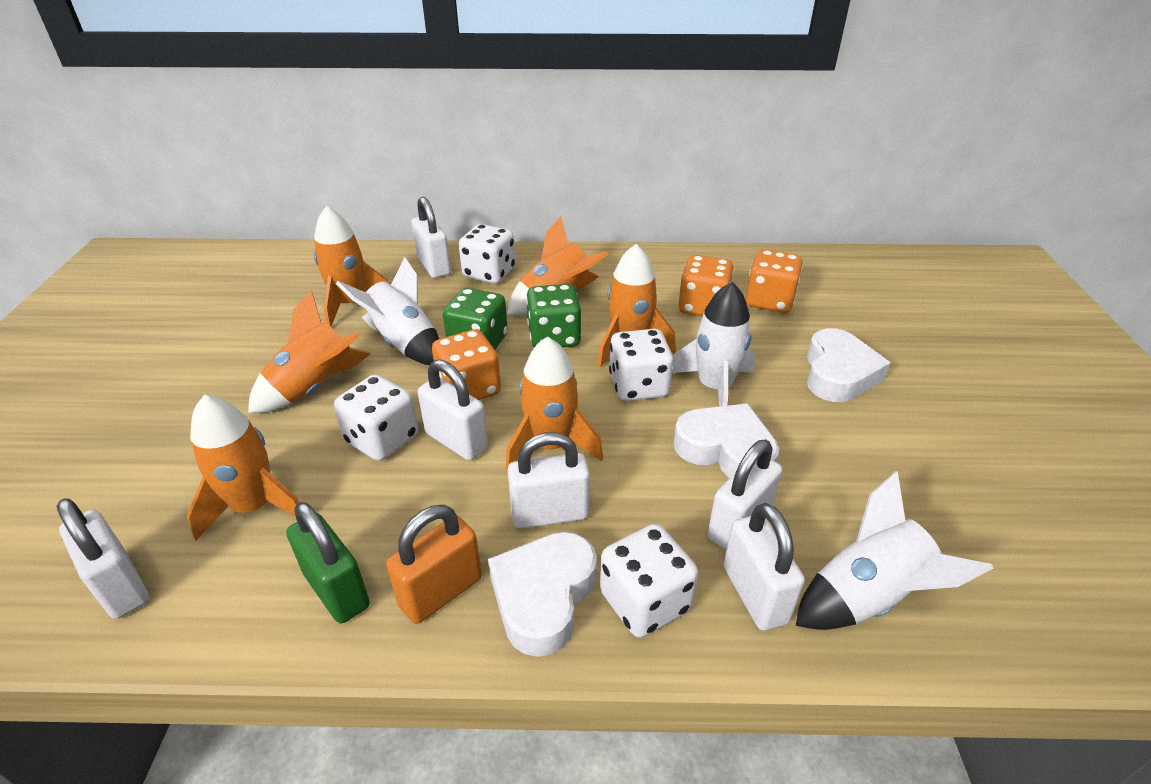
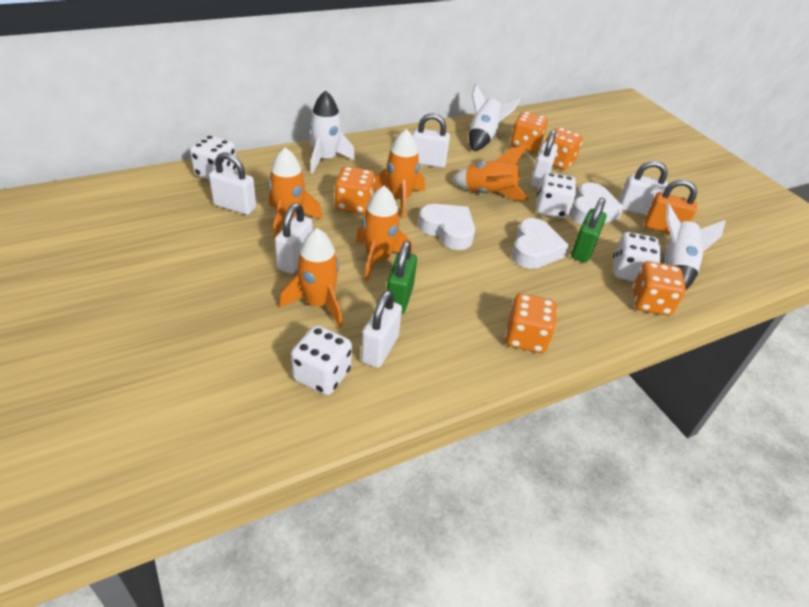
green dice: 2 -> 0
green padlock: 1 -> 2
orange dice: 3 -> 5
orange rocket: 6 -> 5

